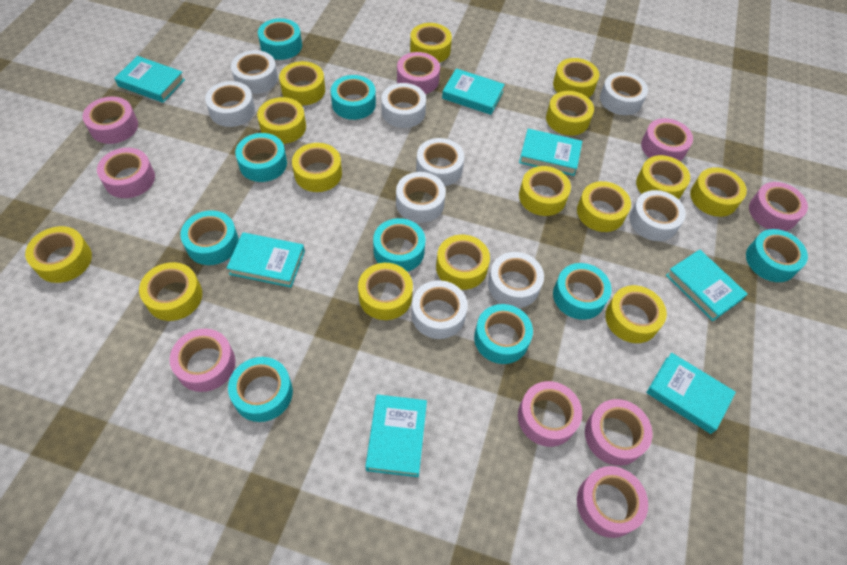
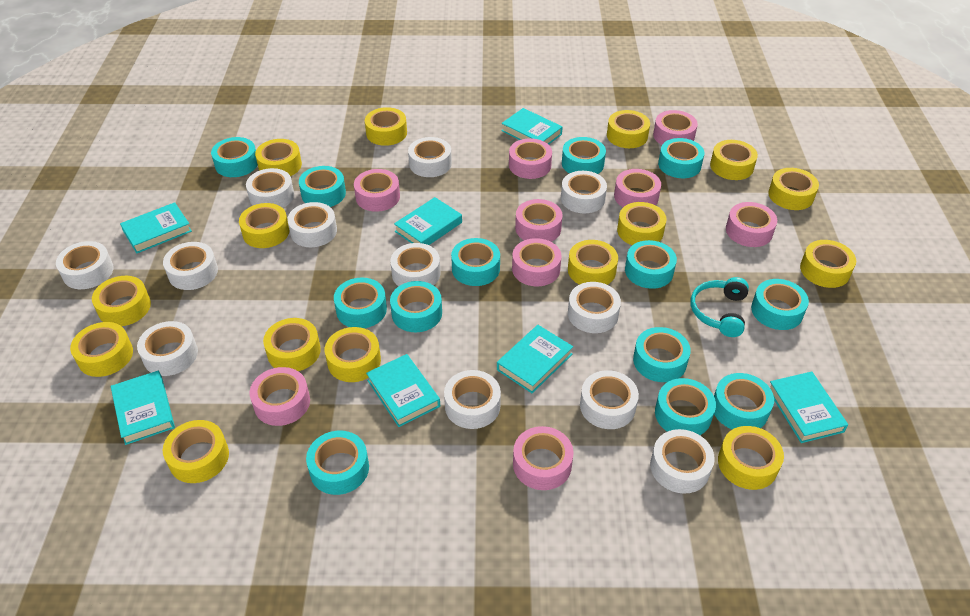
turquoise headphones: 0 -> 1
turquoise tape: 9 -> 13
white tape: 9 -> 12

